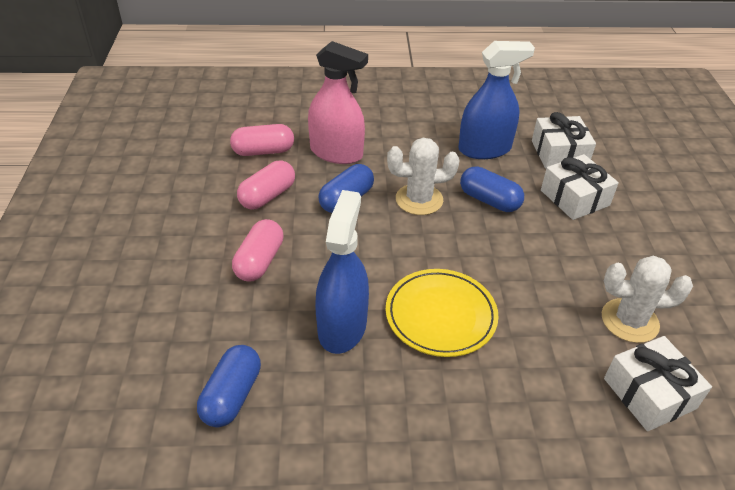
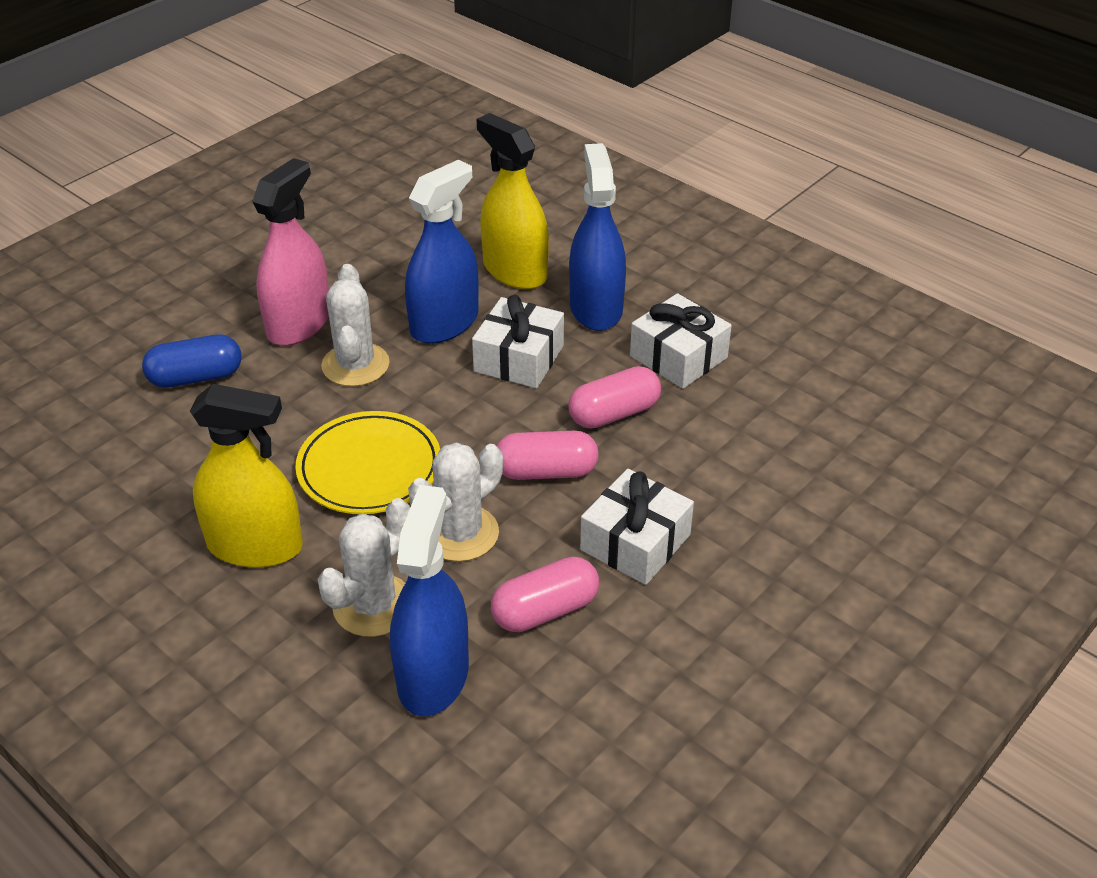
blue capsule: 3 -> 1
blue spray bottle: 2 -> 3
white cactus: 2 -> 3
yellow spray bottle: 0 -> 2

